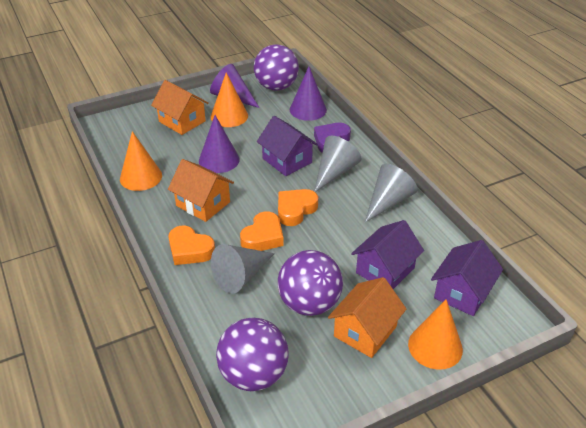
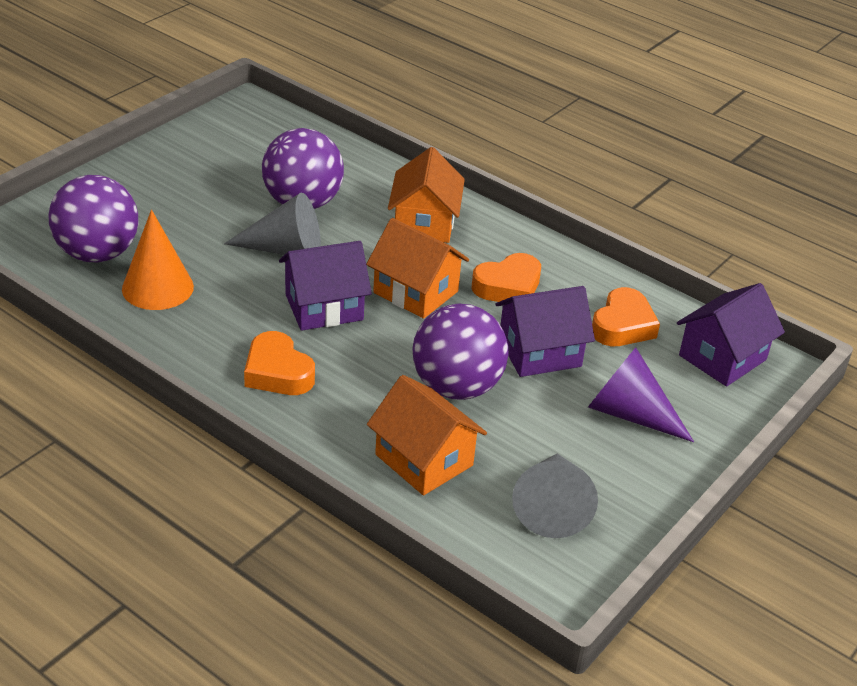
grey cone: 3 -> 2
orange cone: 3 -> 1
purple cone: 3 -> 1
purple heart: 1 -> 0

